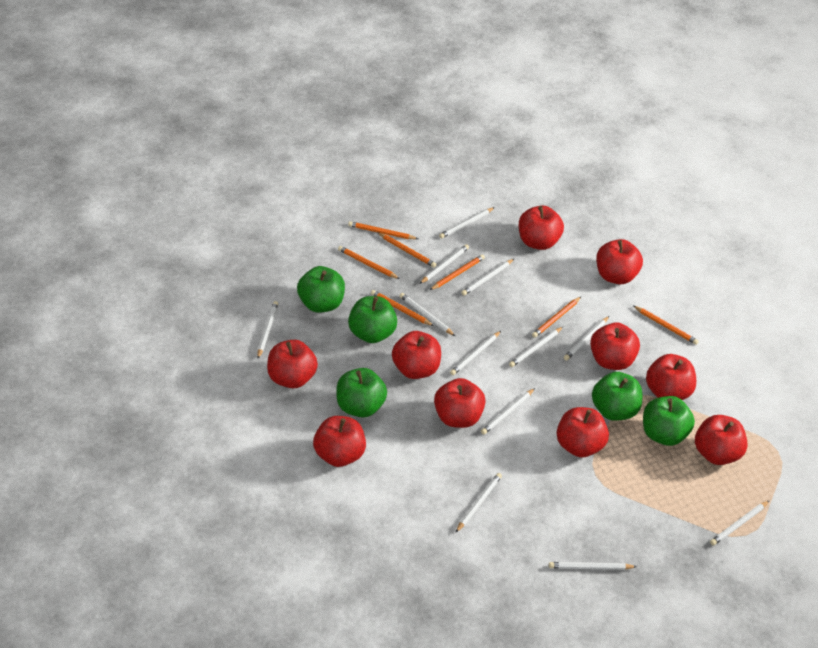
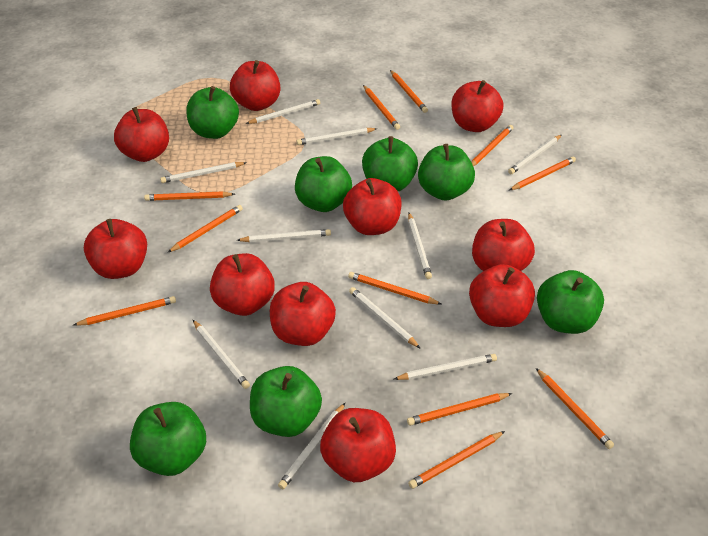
green apple: 5 -> 7
orange pencil: 7 -> 11
white pencil: 12 -> 10

